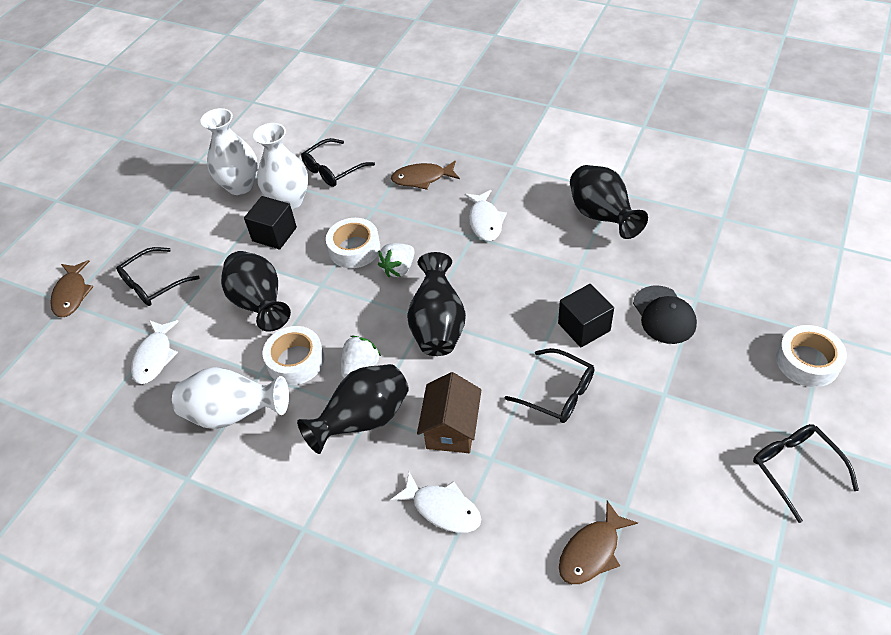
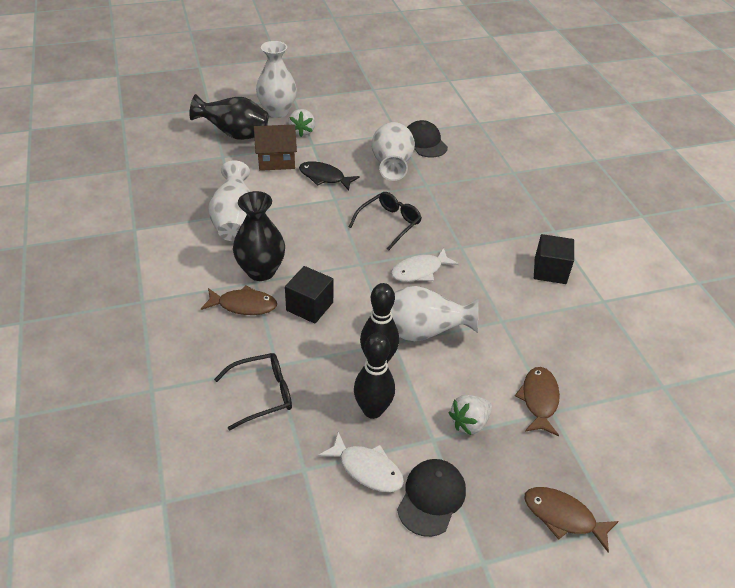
black bowling pin: 0 -> 2
black cap: 1 -> 2
black fish: 0 -> 1
black glasses: 4 -> 2
black vase: 4 -> 2
white fish: 3 -> 2
white tape: 3 -> 0
white vase: 3 -> 4

